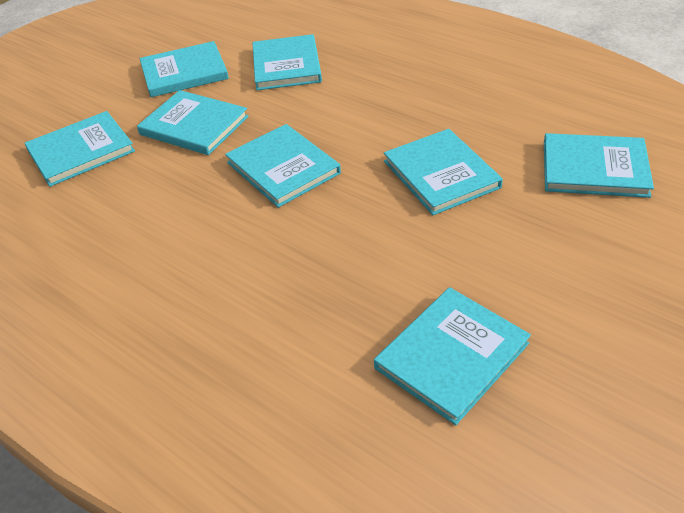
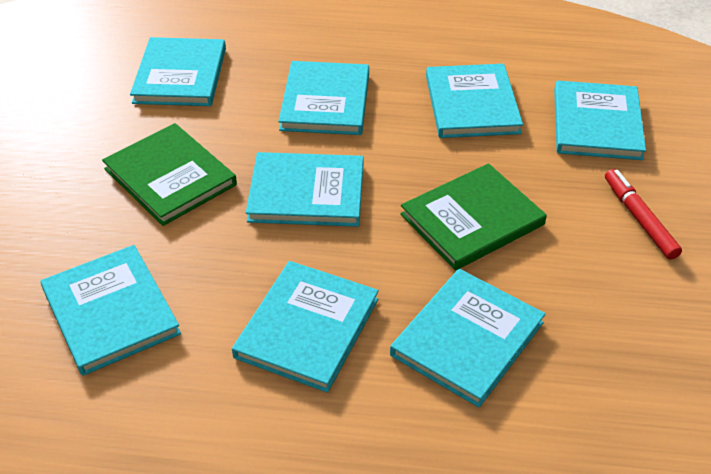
green book: 0 -> 2
red marker: 0 -> 1

